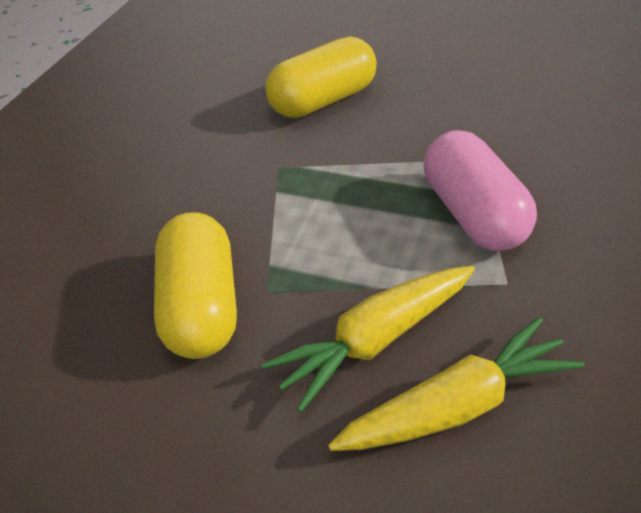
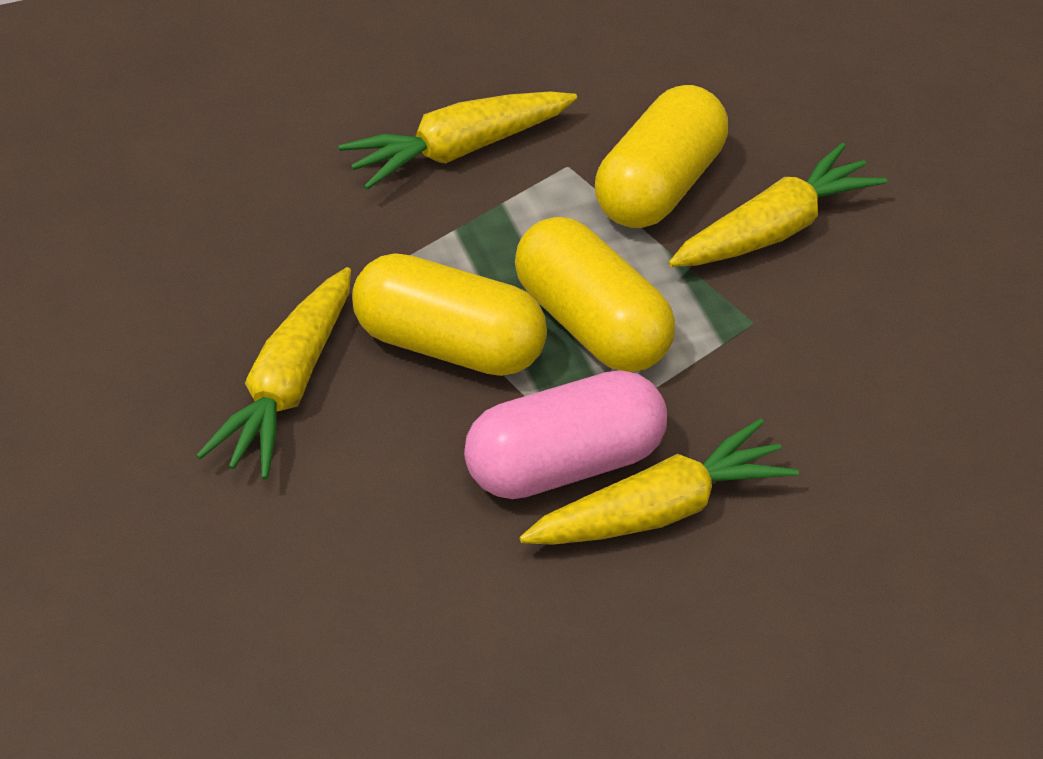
yellow capsule: 2 -> 3
yellow carrot: 2 -> 4

